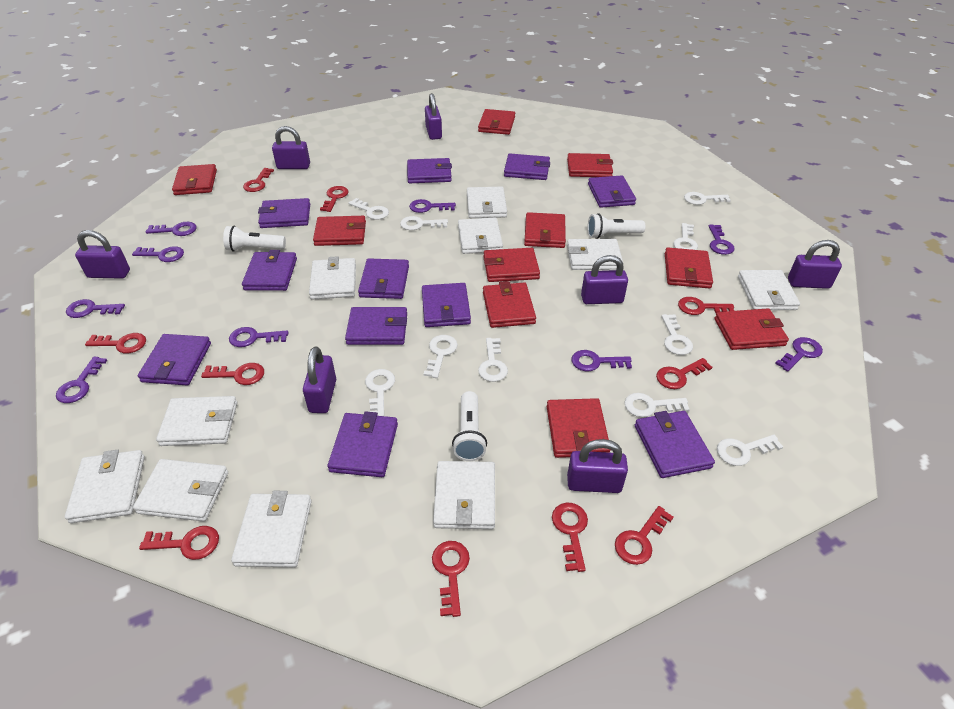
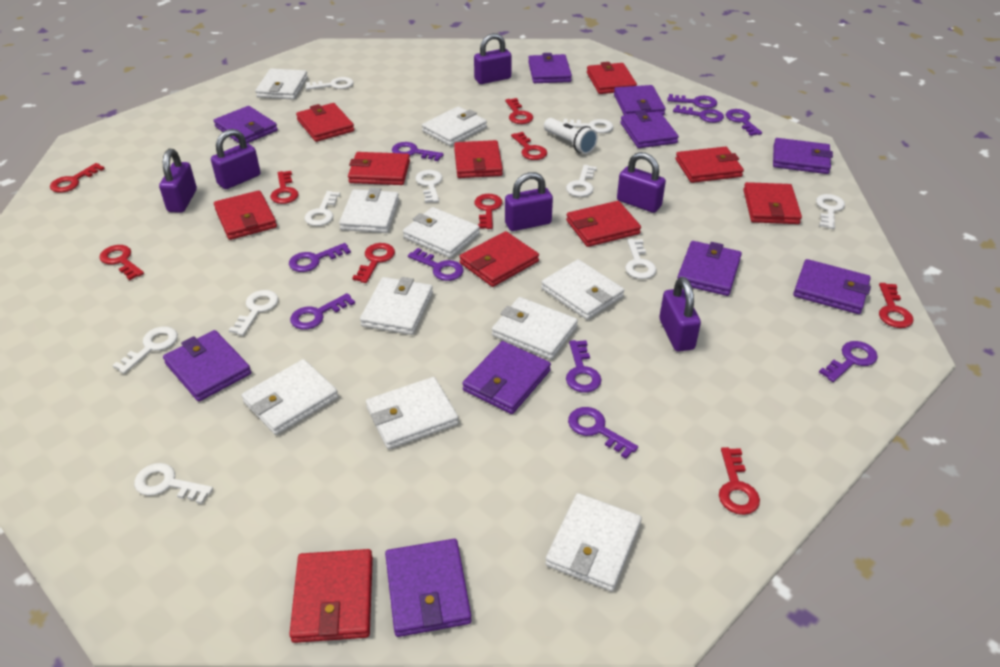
purple key: 9 -> 10
purple padlock: 7 -> 6
purple wallet: 11 -> 10
red key: 10 -> 9
white flashlight: 3 -> 1

